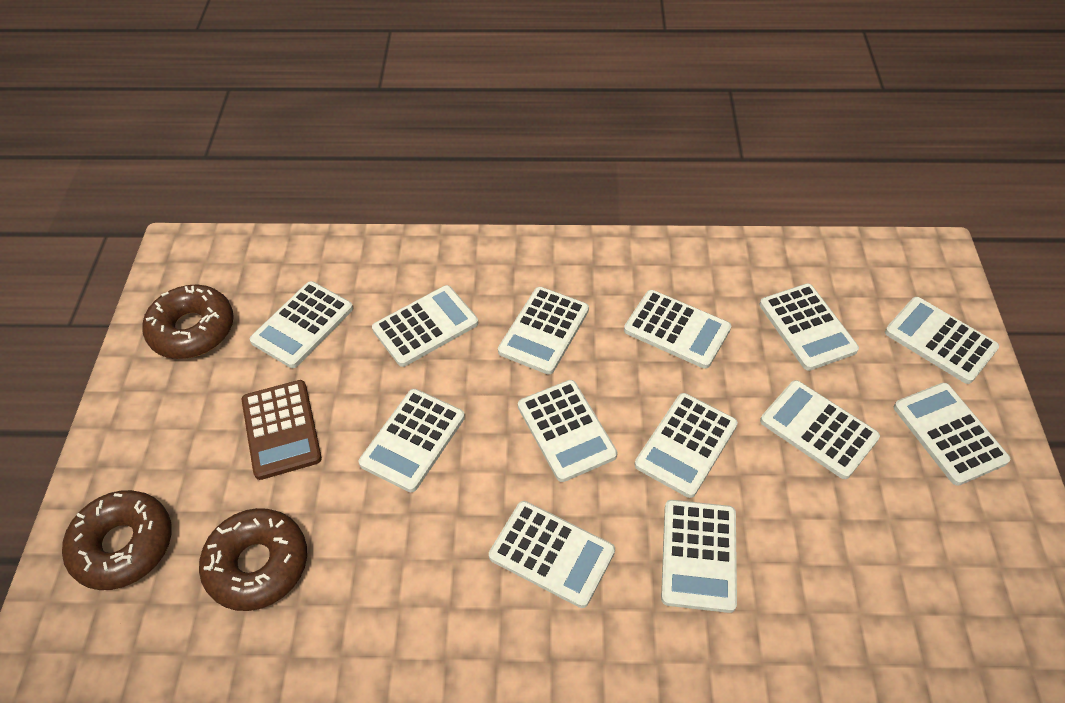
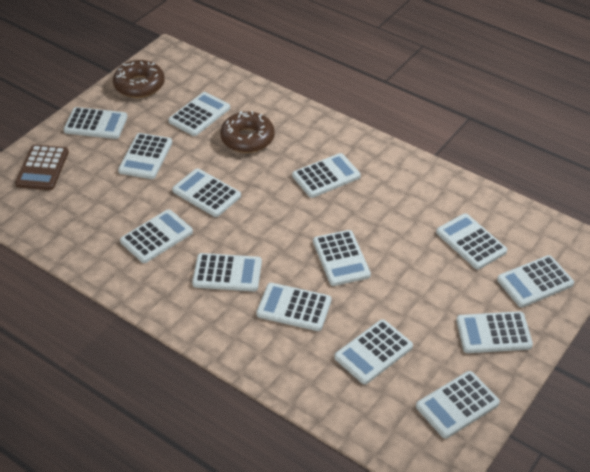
brown donut: 3 -> 2
white calculator: 13 -> 14

